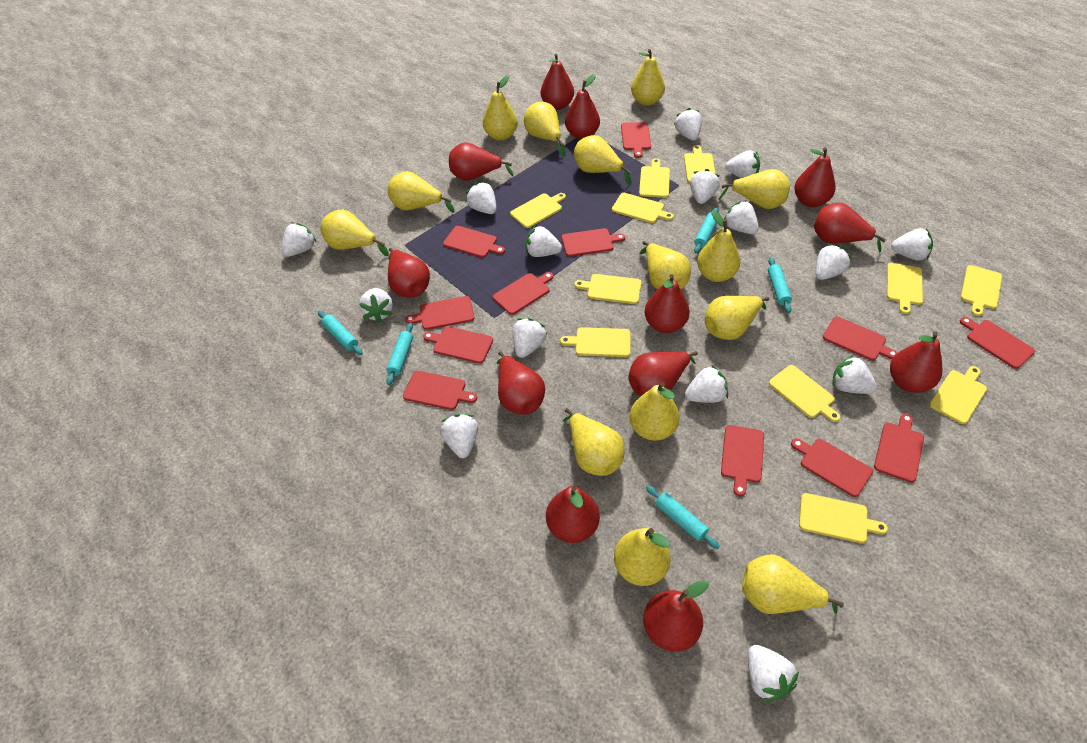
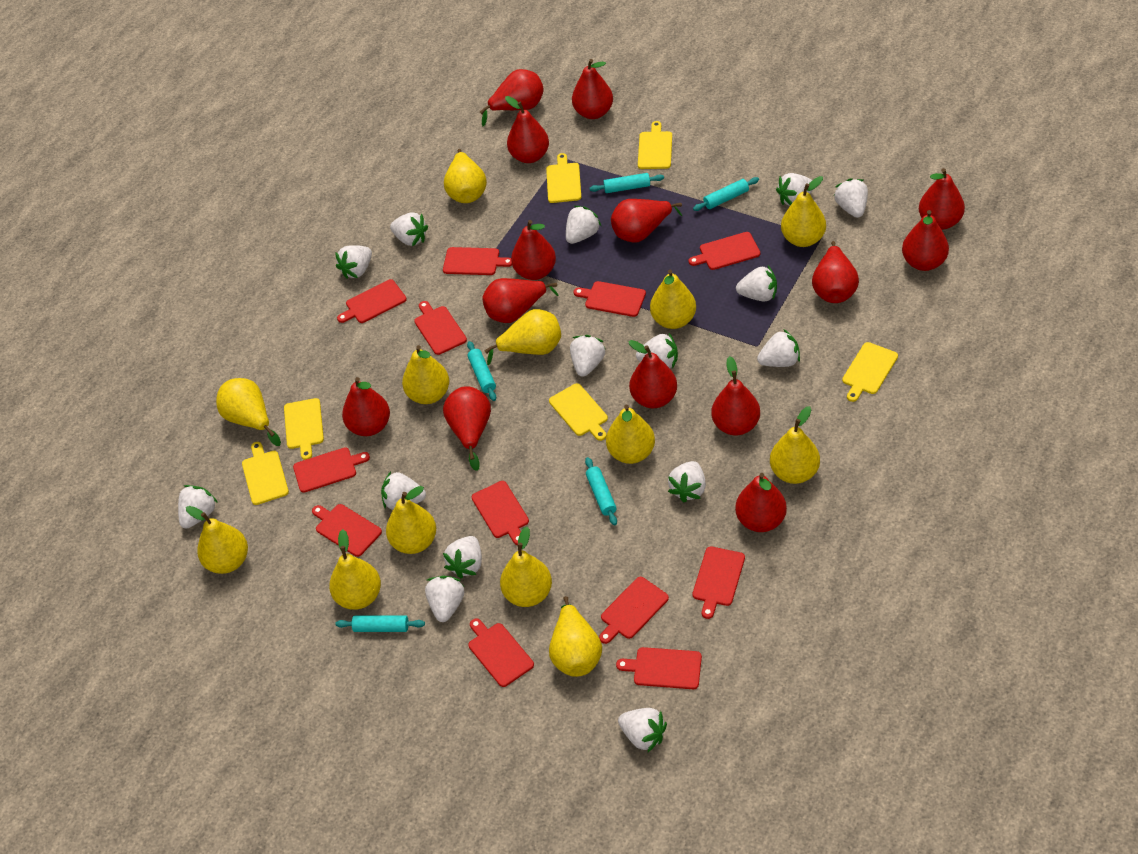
red pear: 12 -> 14
yellow cutting board: 11 -> 6
yellow pear: 14 -> 13

